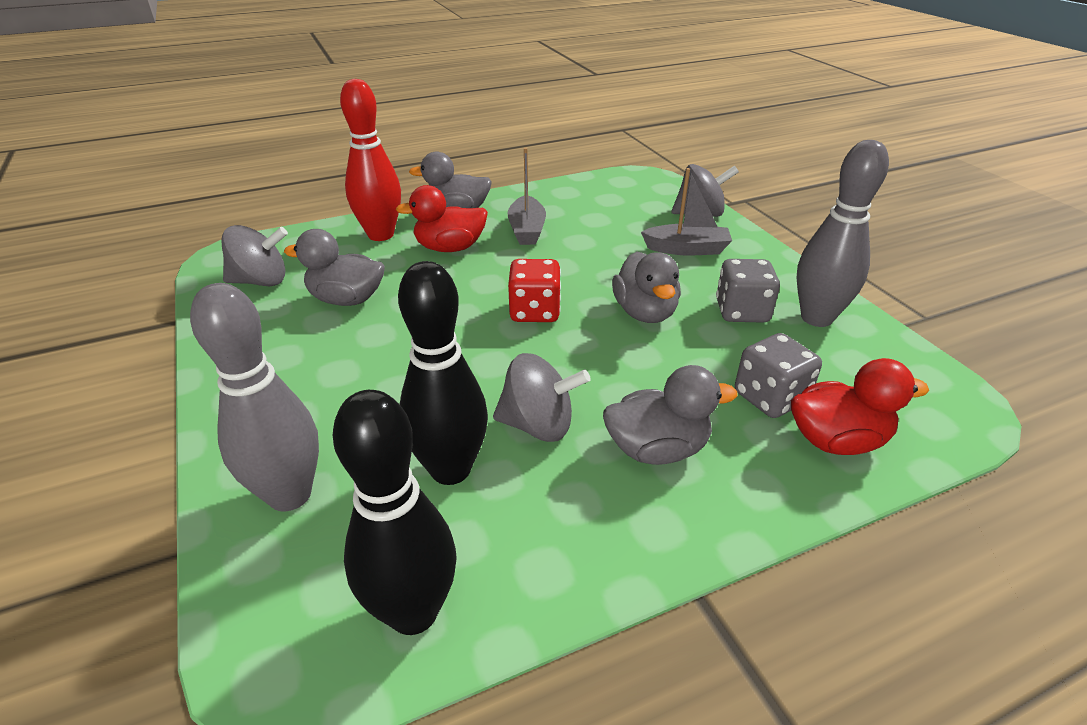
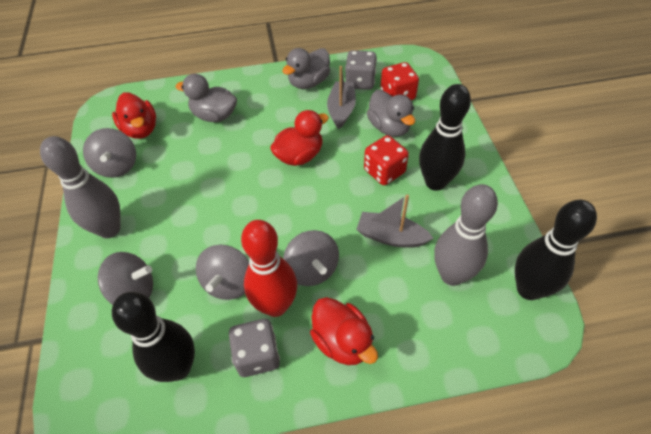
black bowling pin: 2 -> 3
grey duck: 4 -> 3
grey spinning top: 3 -> 4
red dice: 1 -> 2
red duck: 2 -> 3

